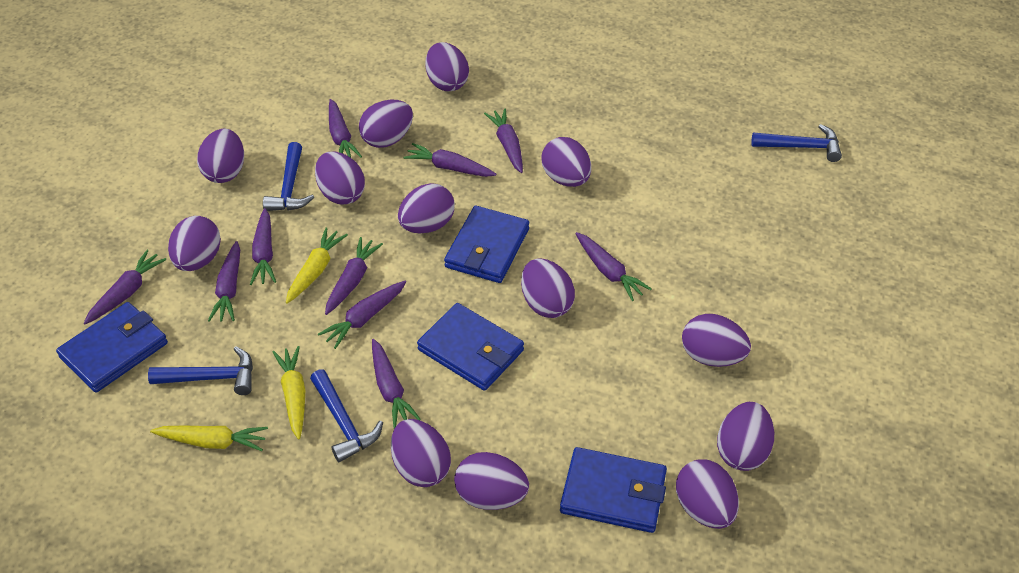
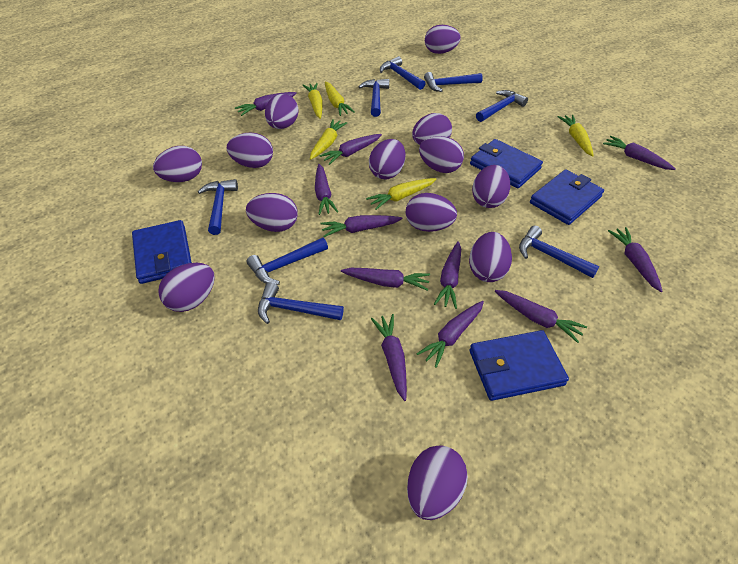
blue hammer: 4 -> 8
purple carrot: 10 -> 11
yellow carrot: 3 -> 5

